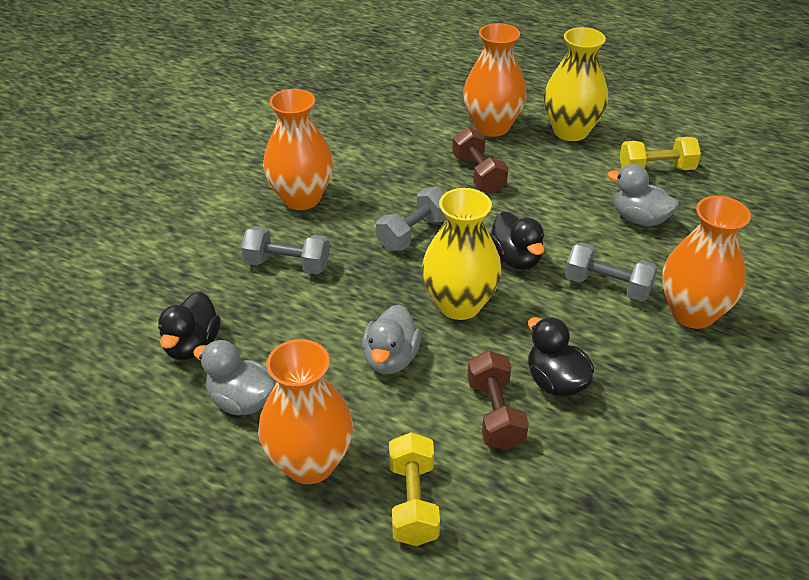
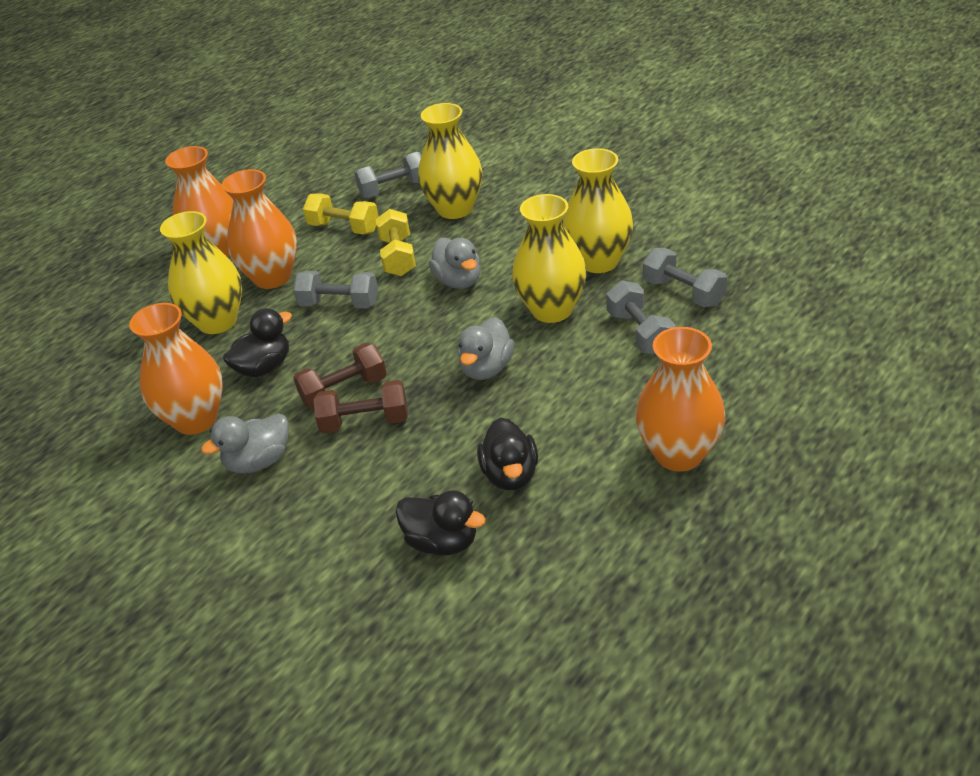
grey dumbbell: 3 -> 4
yellow vase: 2 -> 4

